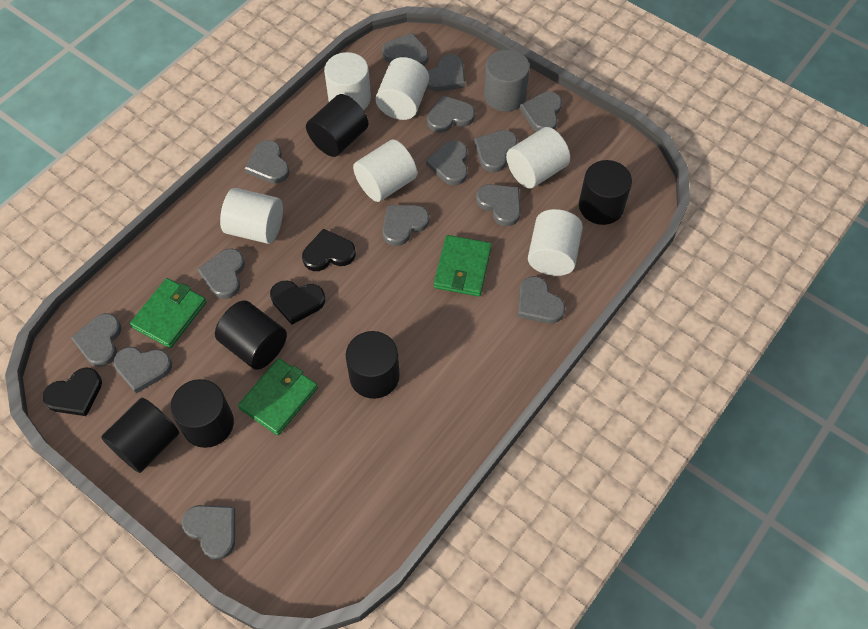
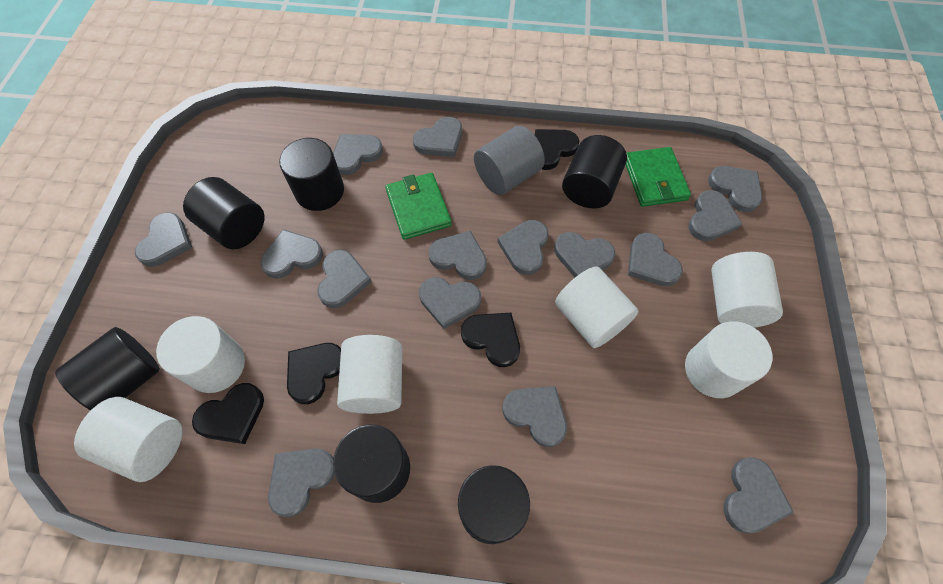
black heart: 3 -> 4
green wallet: 3 -> 2
grey heart: 14 -> 15

